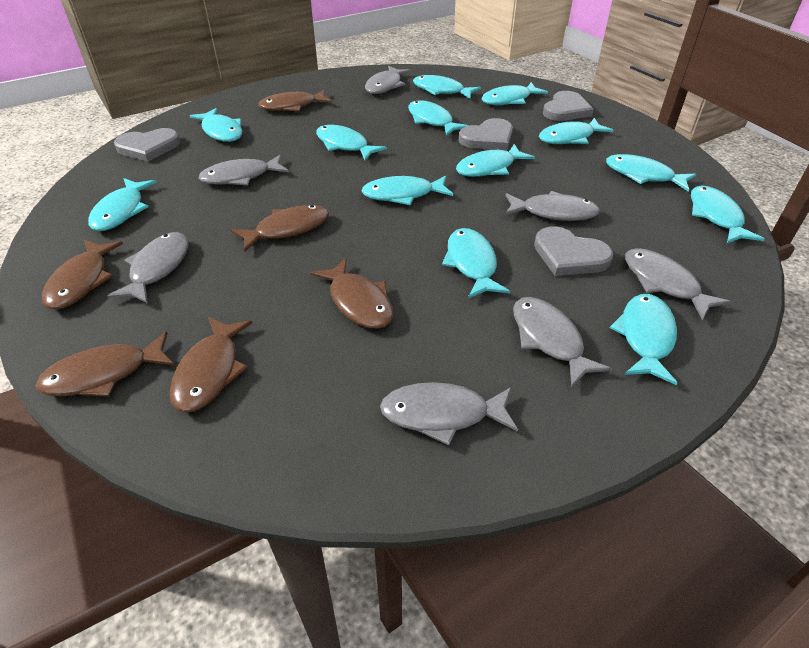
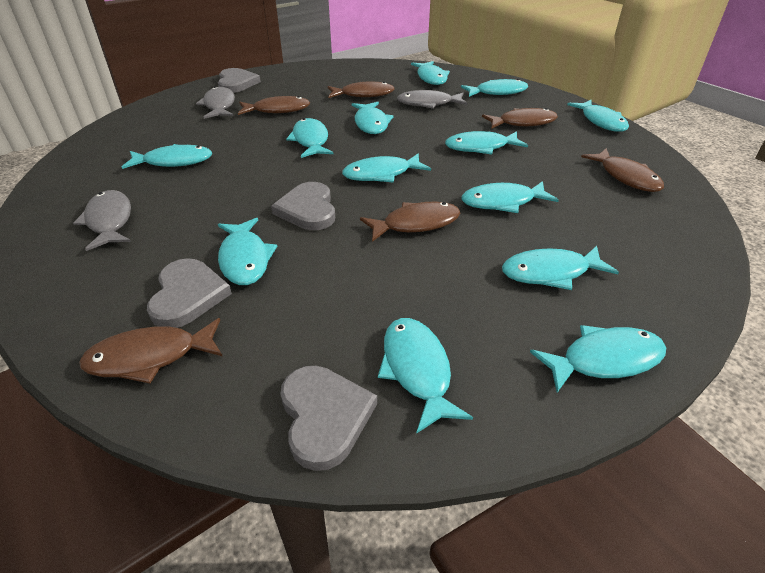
grey fish: 7 -> 3

